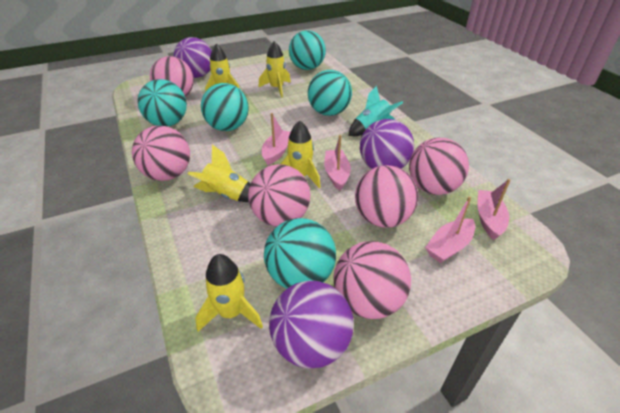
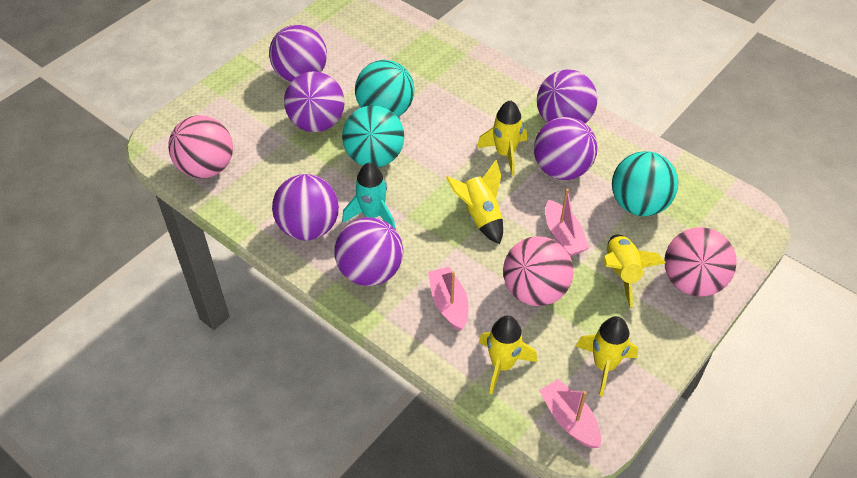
pink ball: 6 -> 3
pink boat: 4 -> 3
purple ball: 3 -> 6
turquoise ball: 5 -> 3

